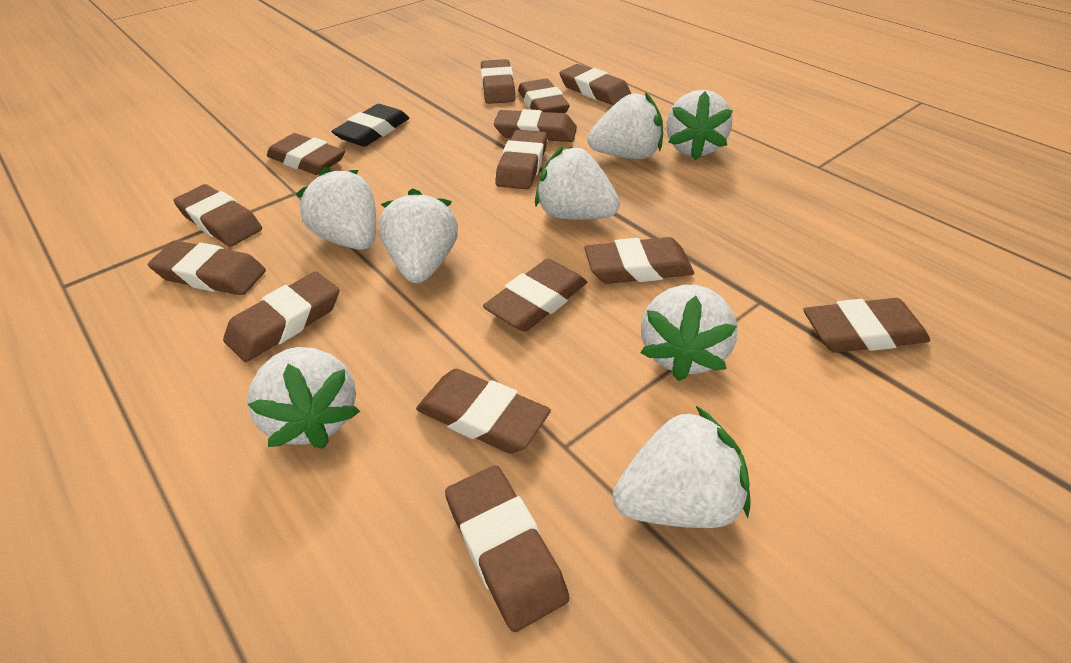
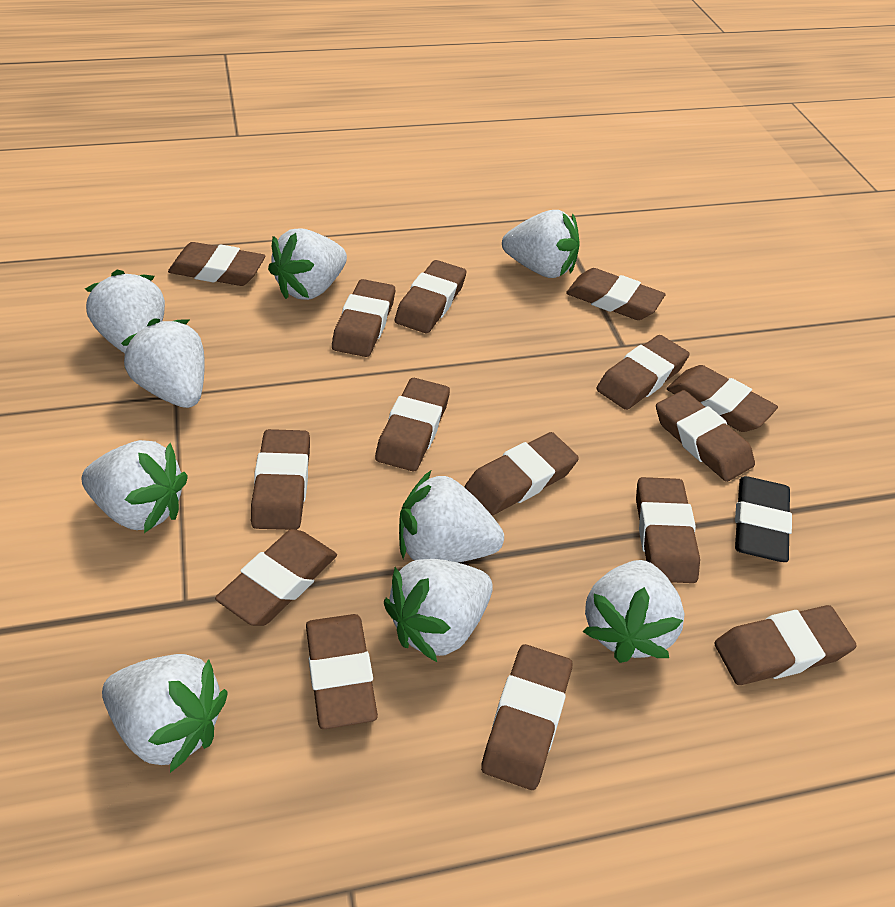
brown eraser: 14 -> 15
white strawberry: 8 -> 9

